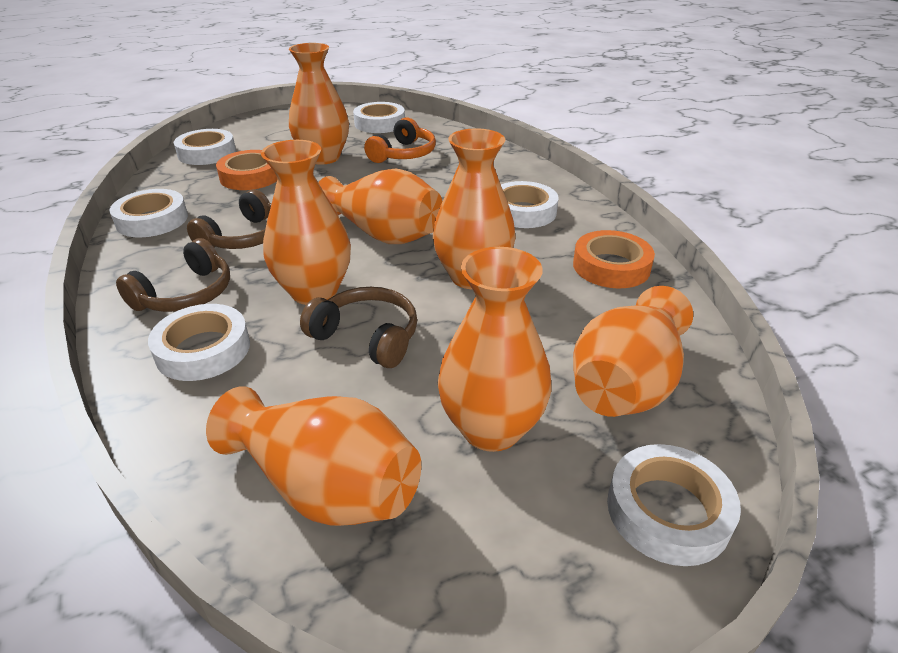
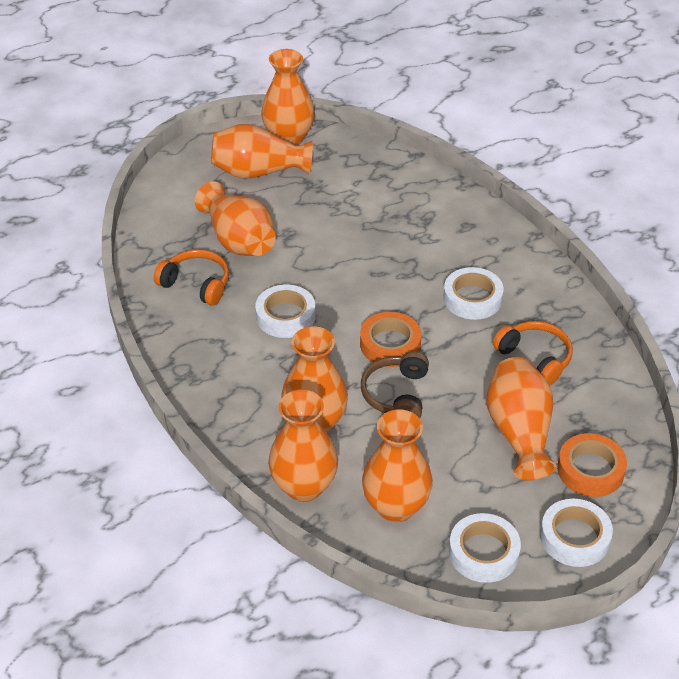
brown headphones: 3 -> 1
orange headphones: 1 -> 2
white tape: 6 -> 4

